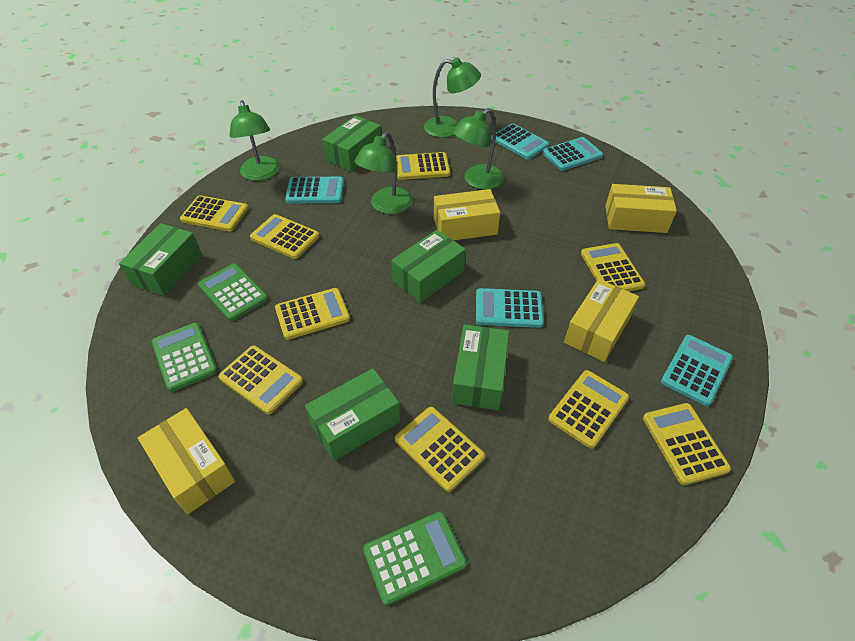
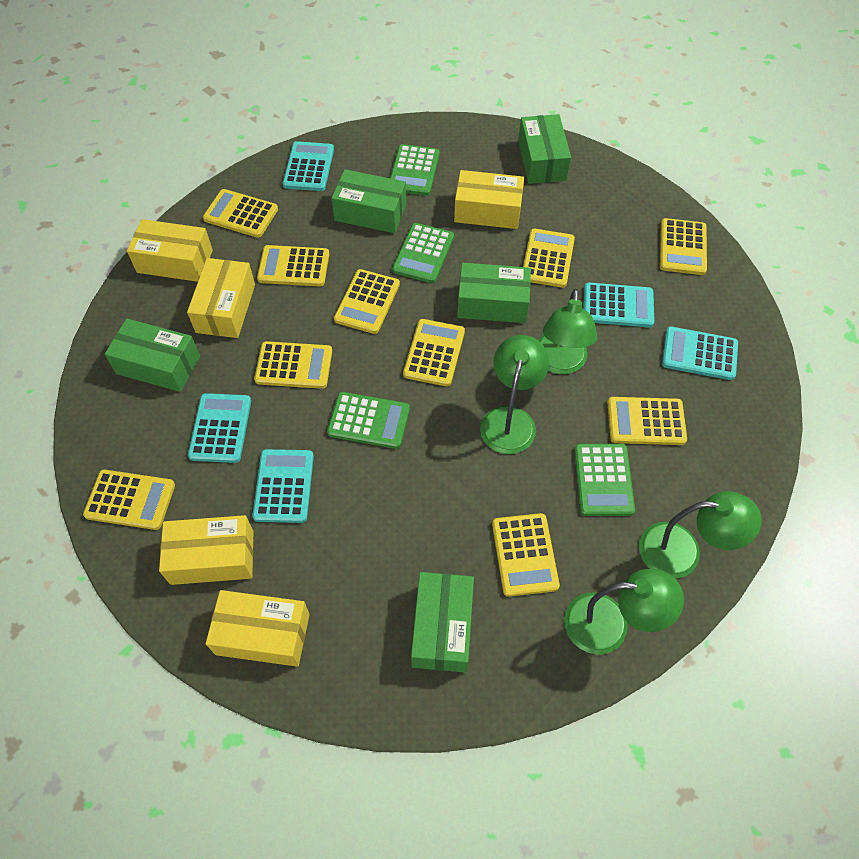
green calculator: 3 -> 4
yellow box: 4 -> 5
yellow calculator: 9 -> 10

